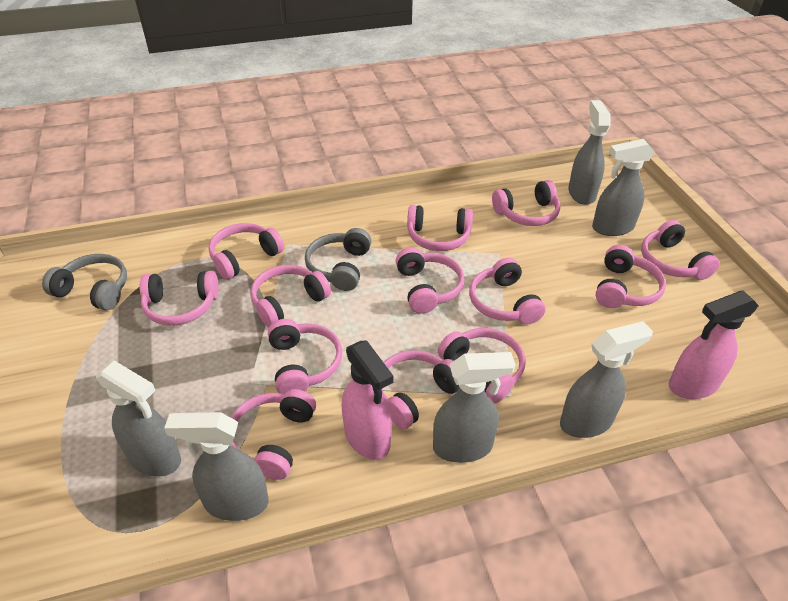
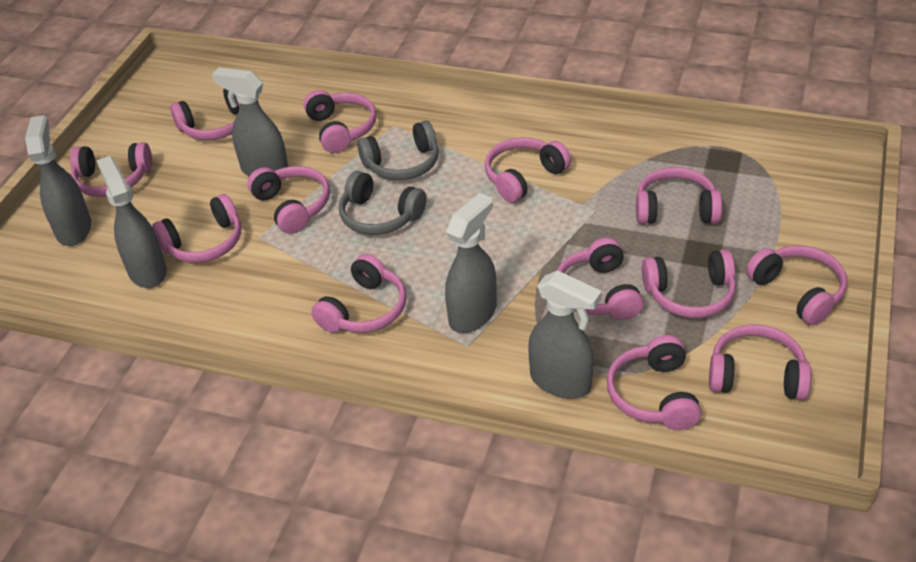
grey spray bottle: 6 -> 5
pink spray bottle: 2 -> 0

